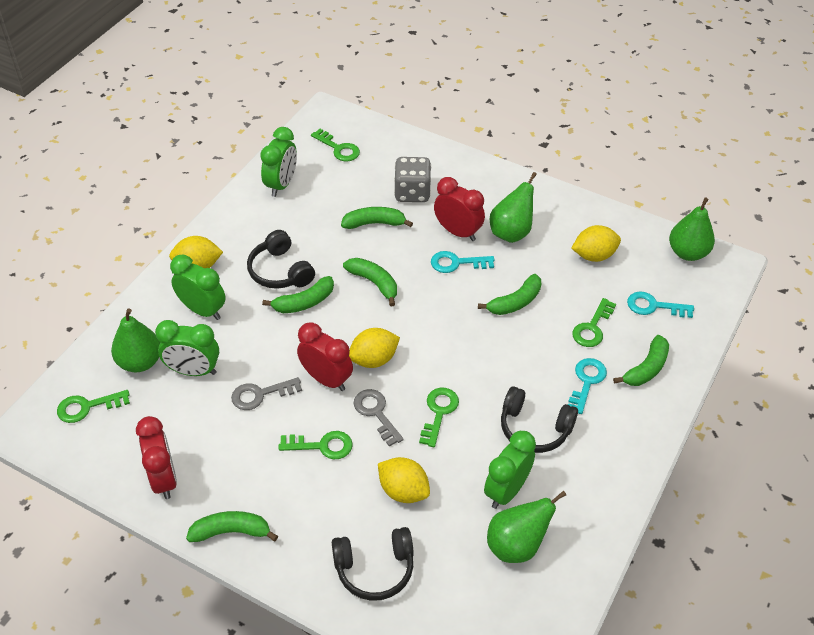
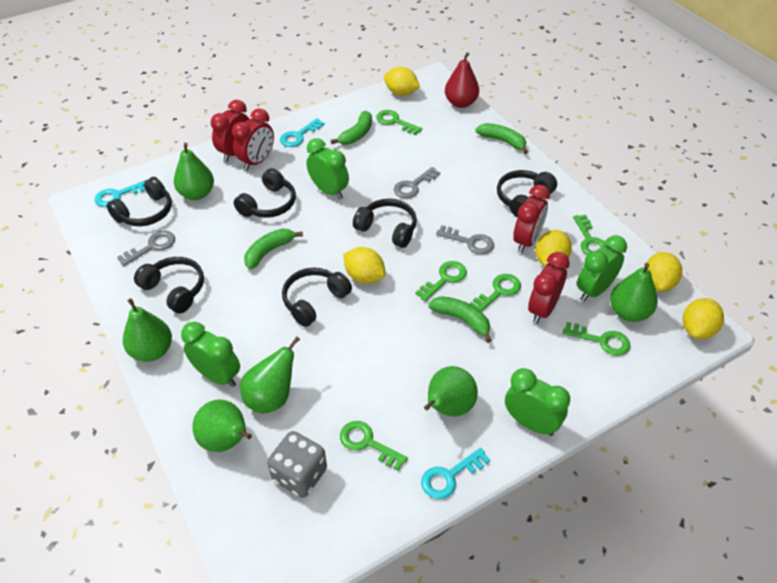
black headphones: 3 -> 6
green banana: 6 -> 4
green key: 5 -> 6
green pear: 4 -> 6
grey key: 2 -> 3
red clock: 3 -> 4
red pear: 0 -> 1
yellow lemon: 4 -> 5

